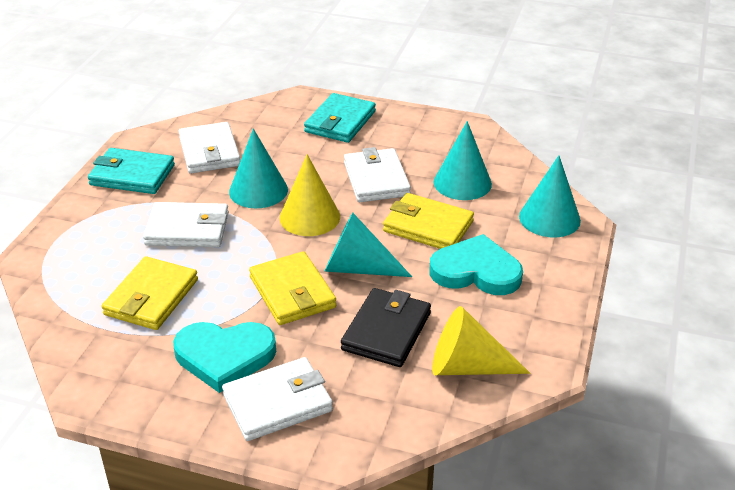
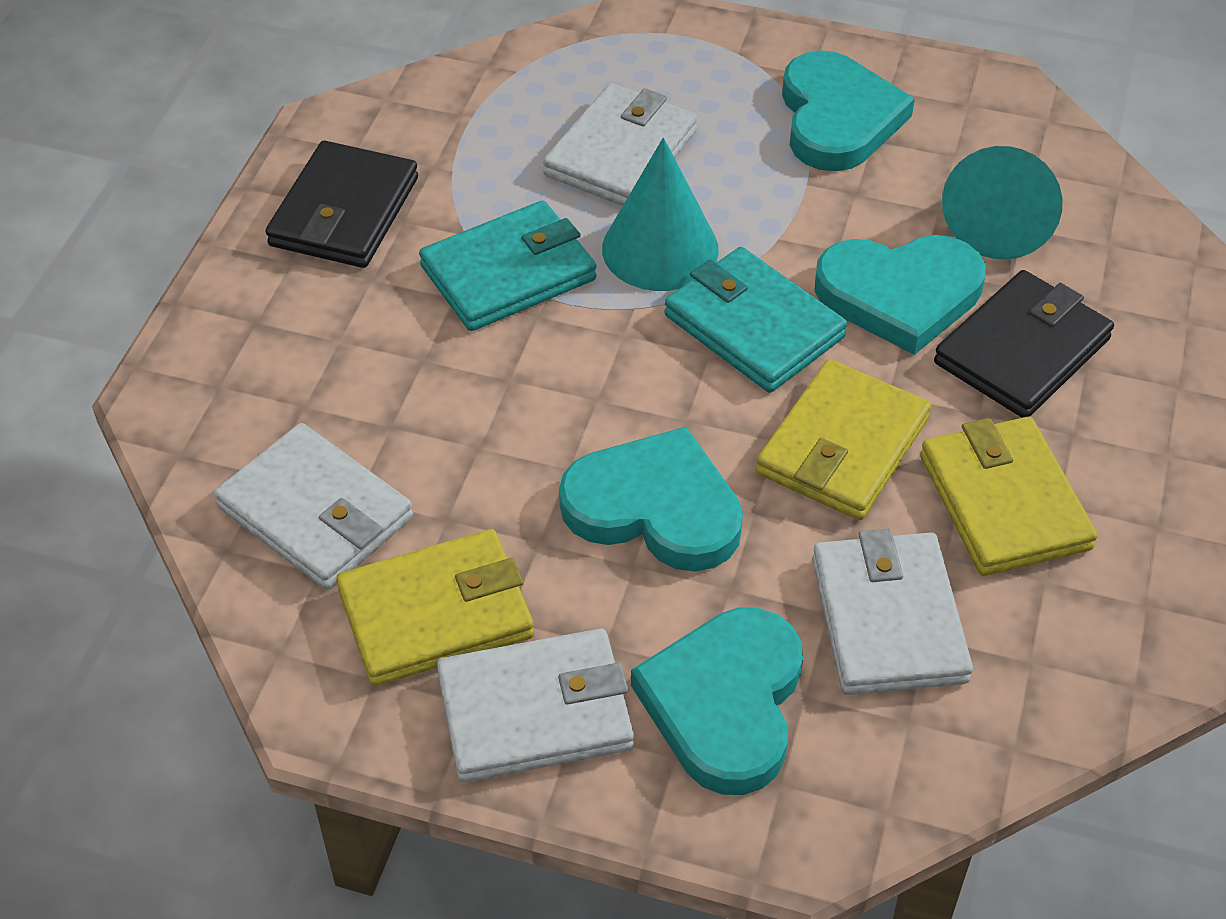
black wallet: 1 -> 2
turquoise cone: 4 -> 2
turquoise heart: 2 -> 4
yellow cone: 2 -> 0

